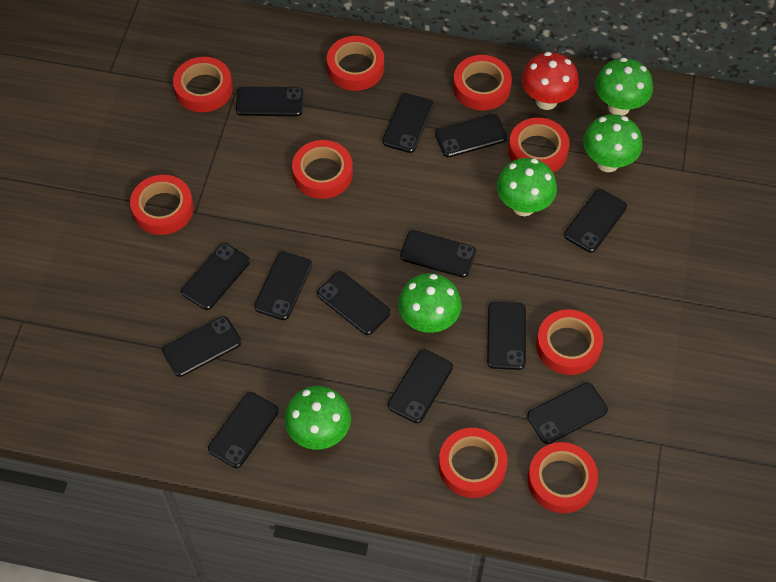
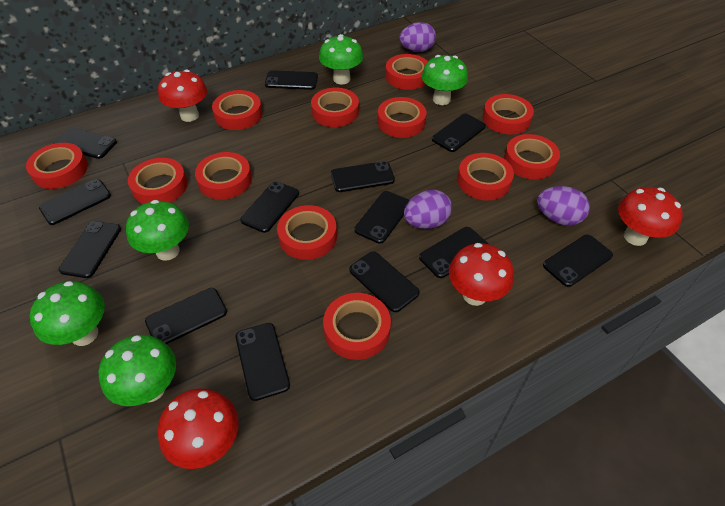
purple egg: 0 -> 3
red mushroom: 1 -> 4
red tape: 9 -> 12

